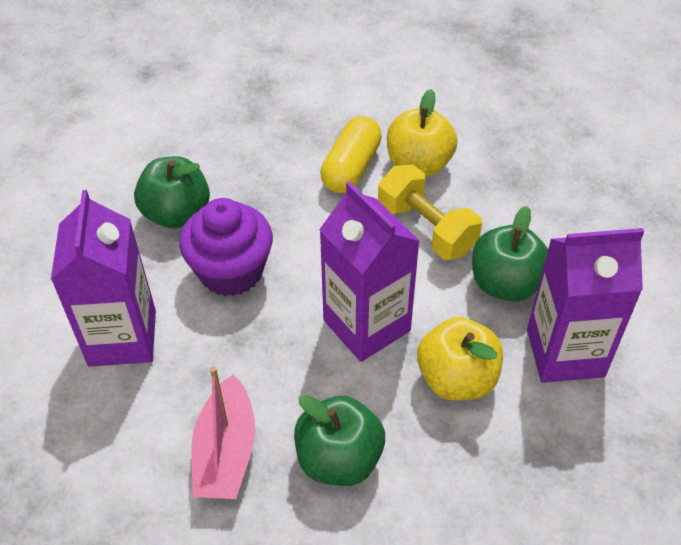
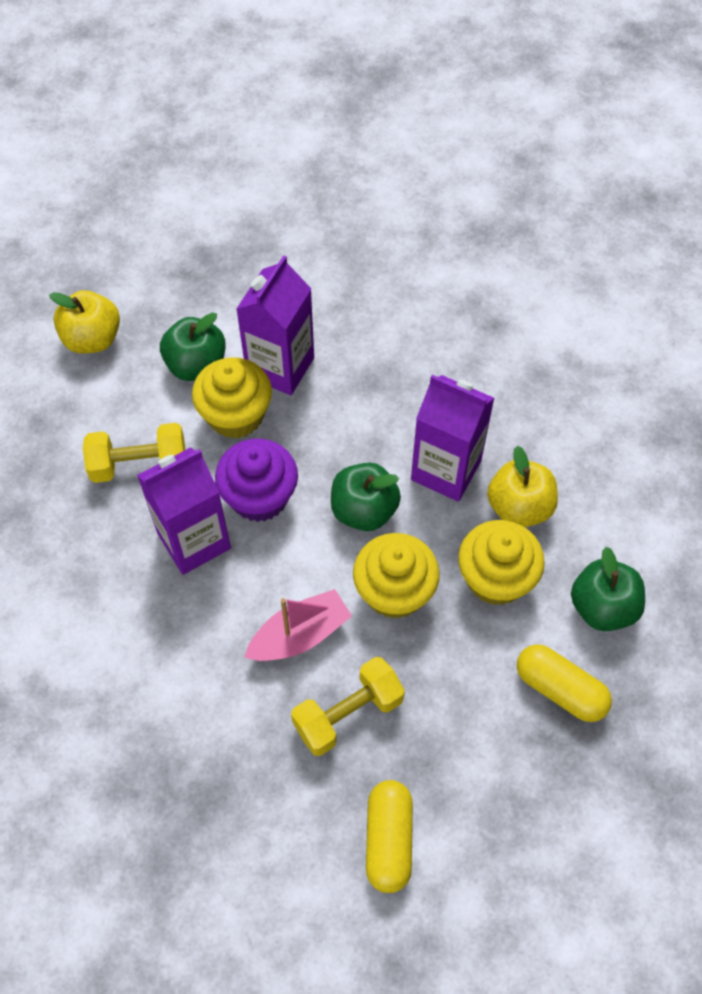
yellow capsule: 1 -> 2
yellow cupcake: 0 -> 3
yellow dumbbell: 1 -> 2

